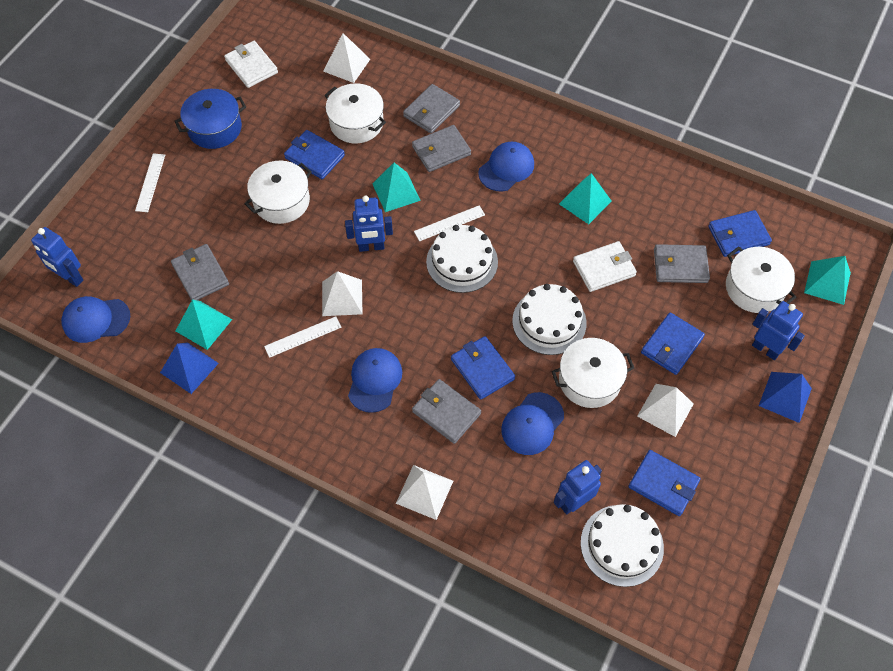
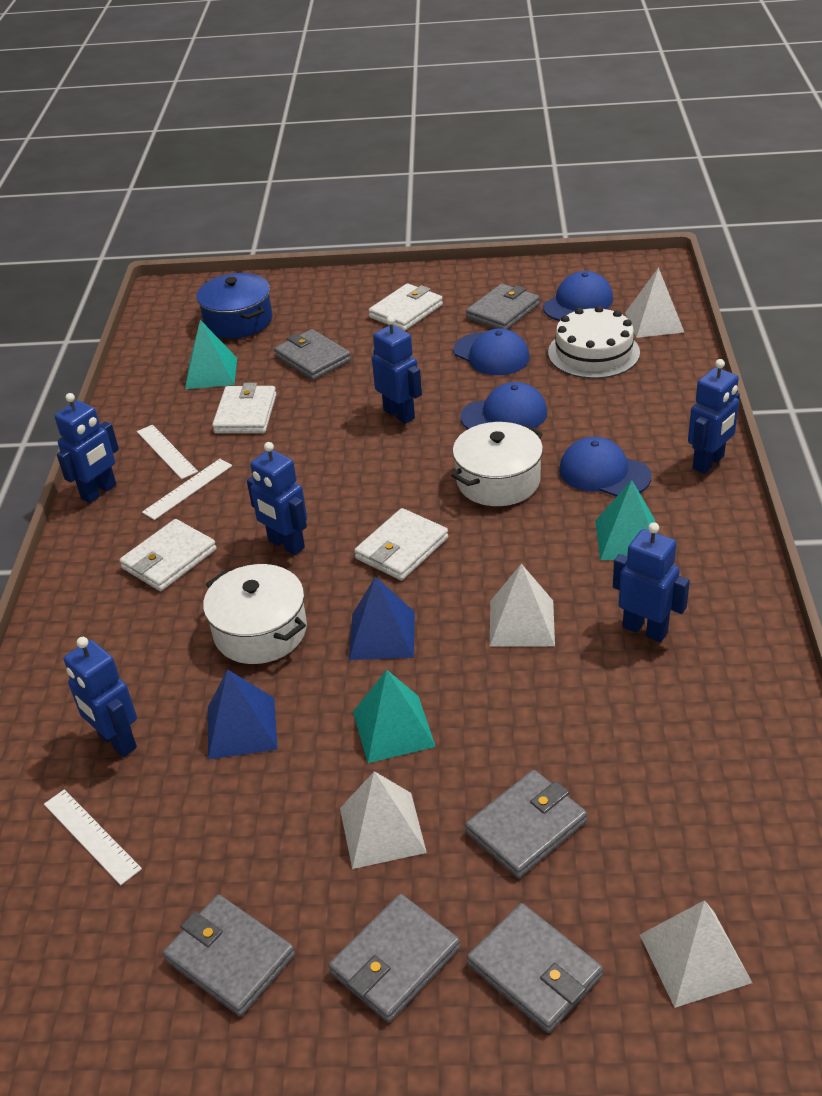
blue robot: 4 -> 6
blue wallet: 5 -> 0
grey wallet: 5 -> 6
turquoise pyramid: 4 -> 3
white cake: 3 -> 1
white pot: 4 -> 2
white wallet: 2 -> 4

